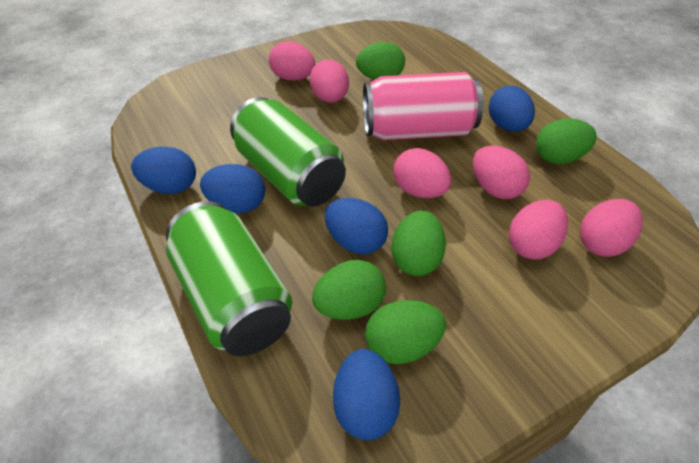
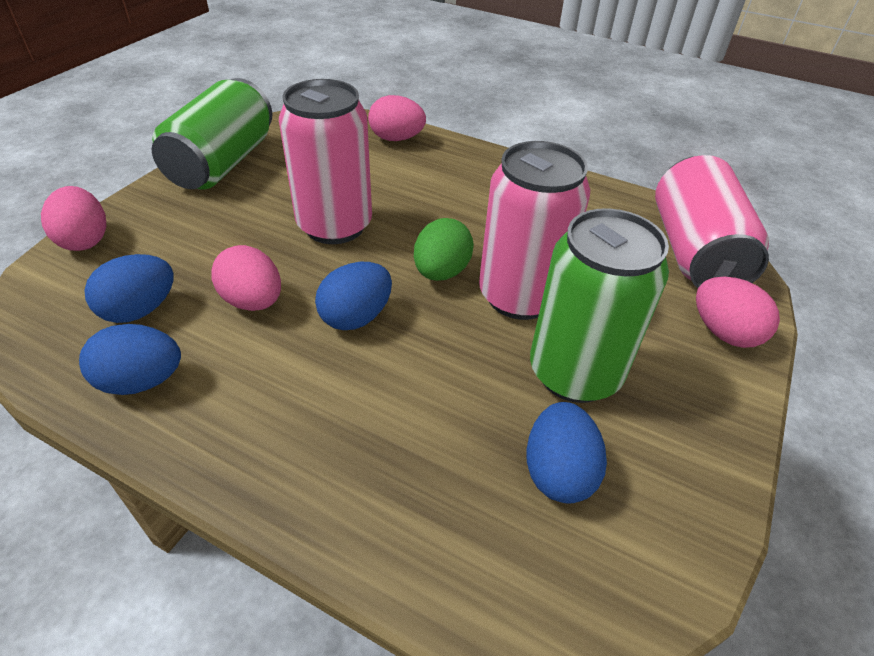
blue egg: 5 -> 4
green egg: 5 -> 1
pink can: 1 -> 3
pink egg: 6 -> 4

